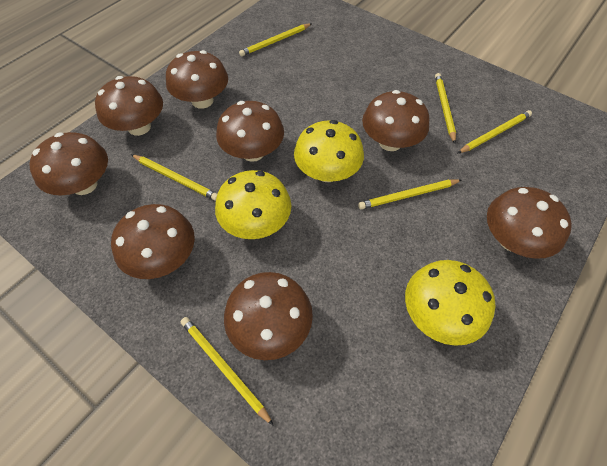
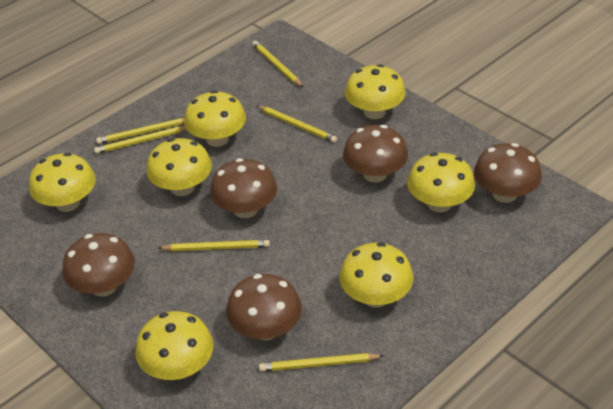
brown mushroom: 8 -> 5
yellow mushroom: 3 -> 7

